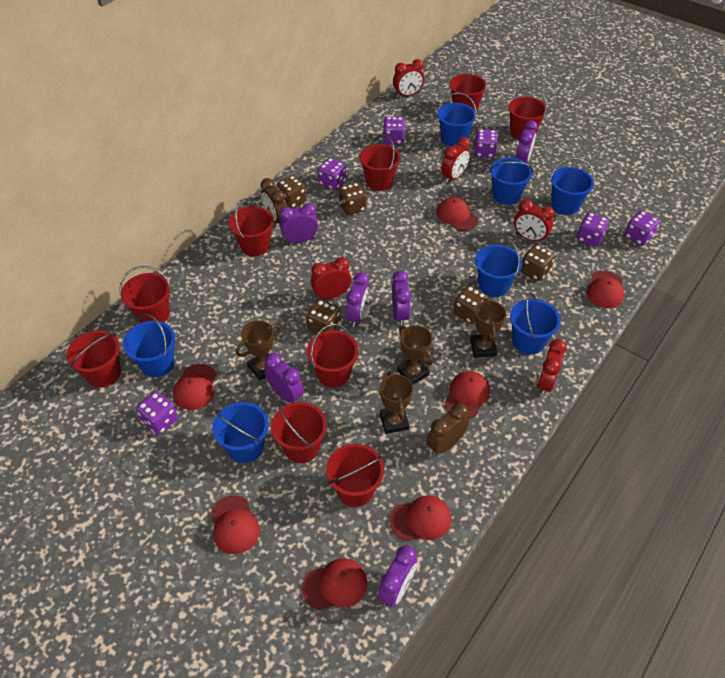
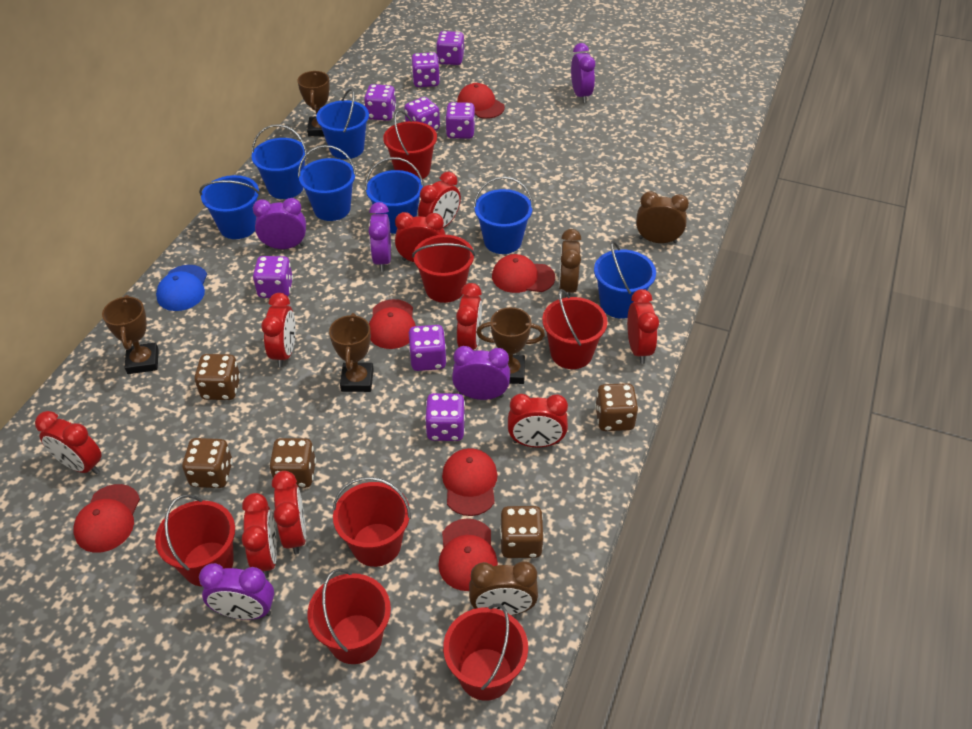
blue cap: 0 -> 1
brown clock: 2 -> 3
purple clock: 6 -> 5
purple dice: 6 -> 8
red bucket: 9 -> 7
red cap: 7 -> 6
red clock: 5 -> 9

